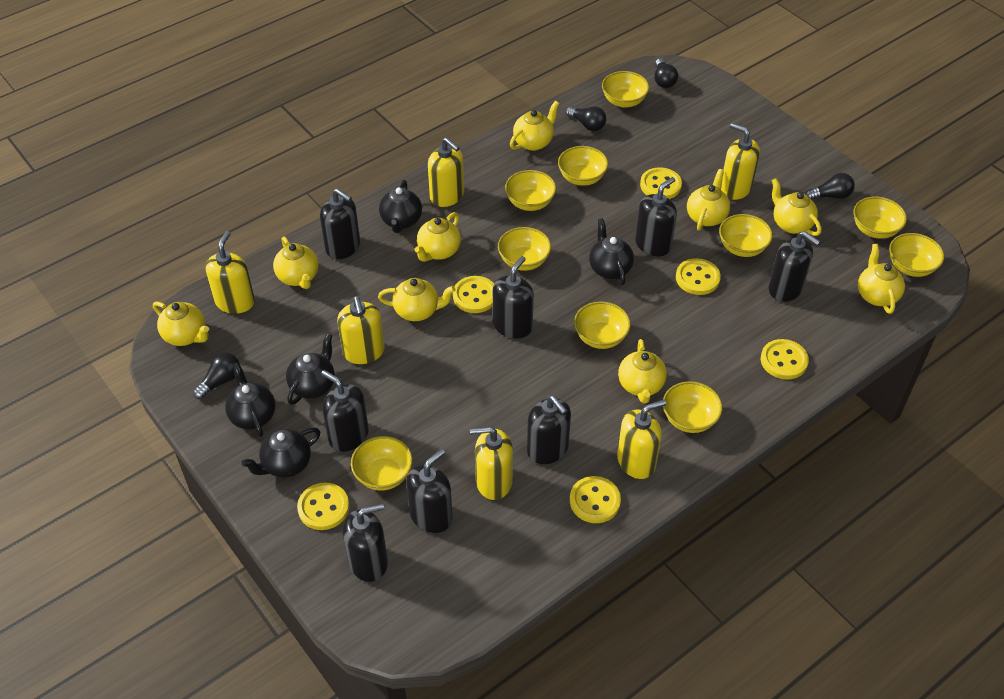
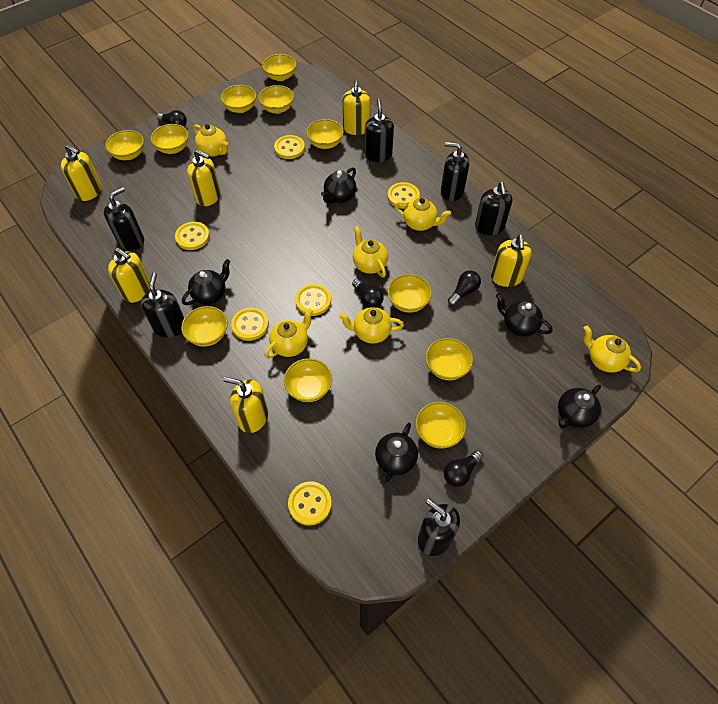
black soap dispenser: 8 -> 6
yellow bowl: 10 -> 11
yellow teapot: 9 -> 6

